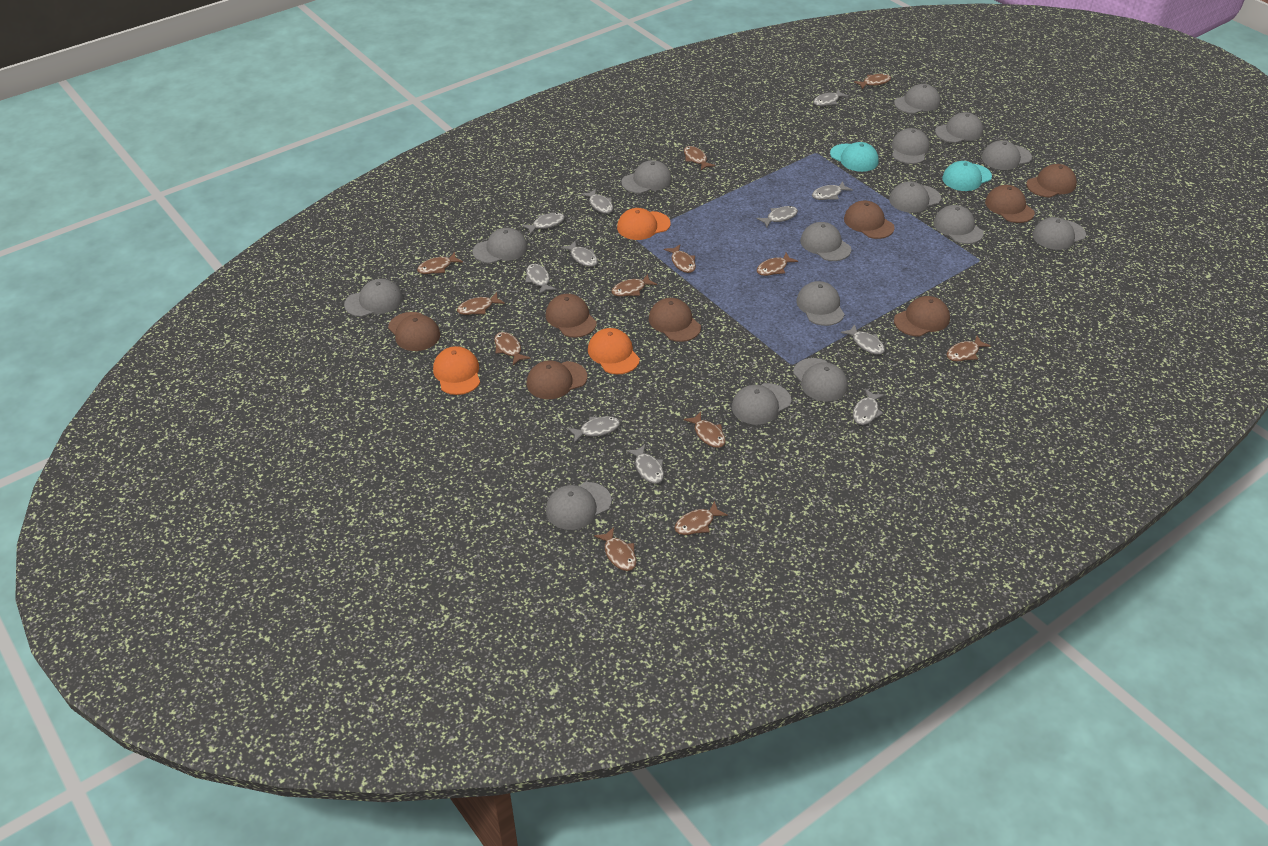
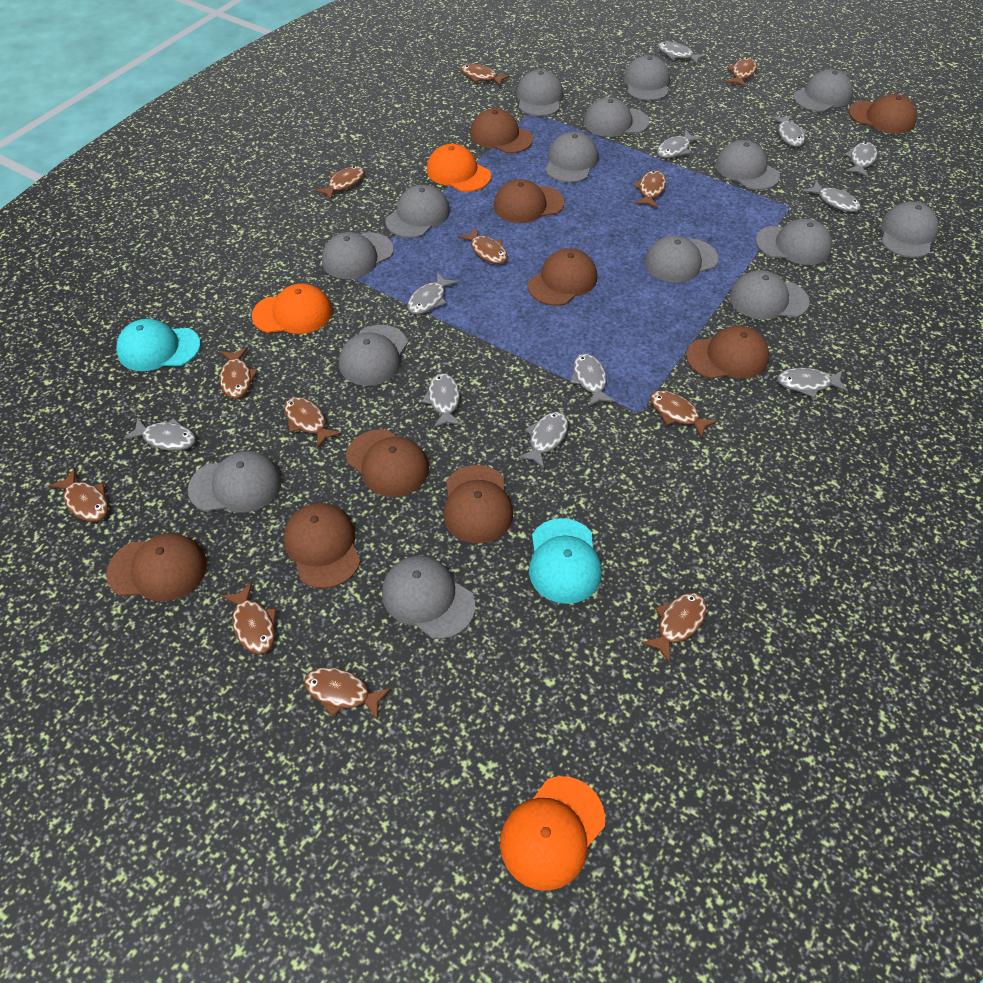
brown cap: 8 -> 9

